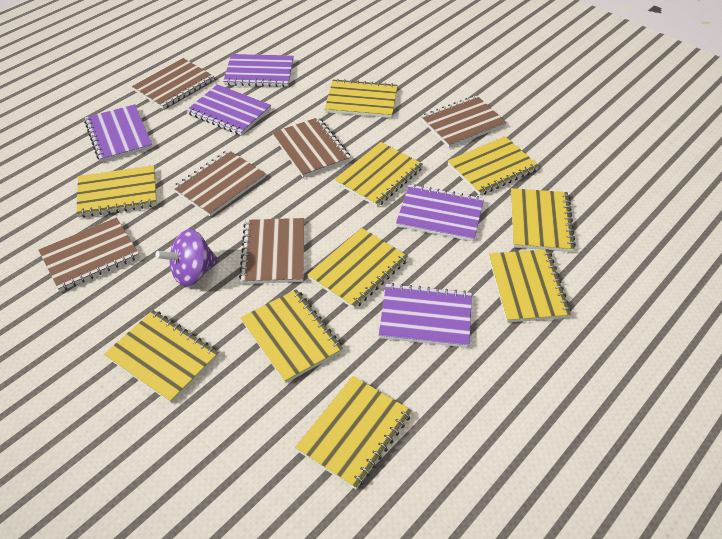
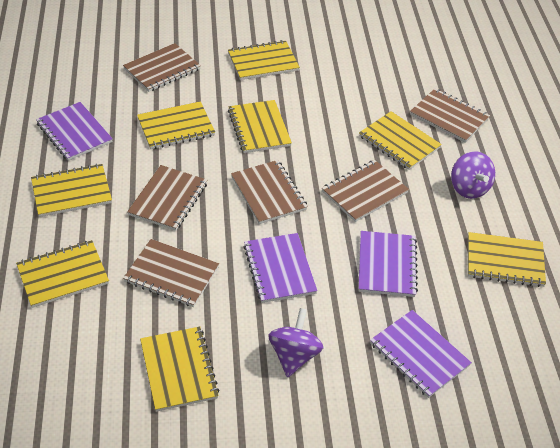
purple notebook: 5 -> 4
purple spinning top: 1 -> 2
yellow notebook: 10 -> 8

